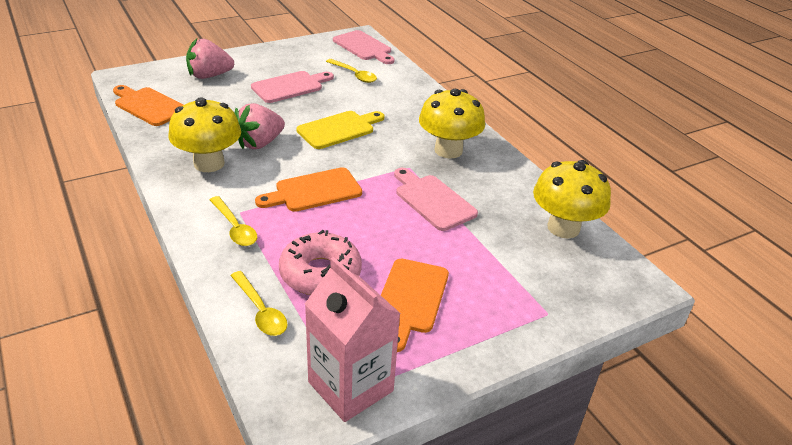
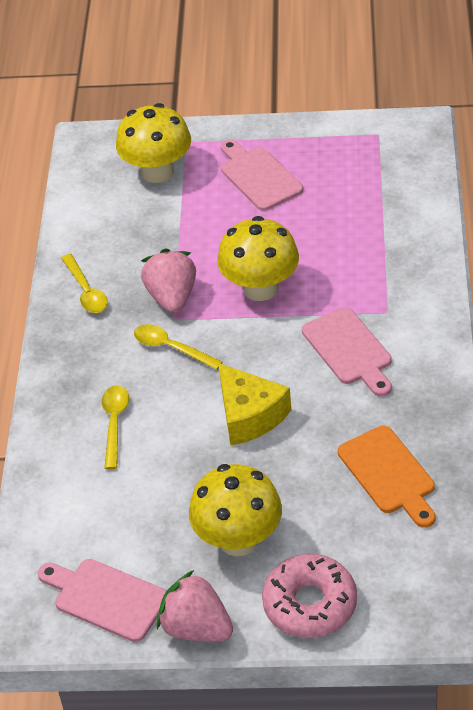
orange cutting board: 3 -> 1
pink carton: 1 -> 0
yellow cheese: 0 -> 1
yellow cutting board: 1 -> 0

